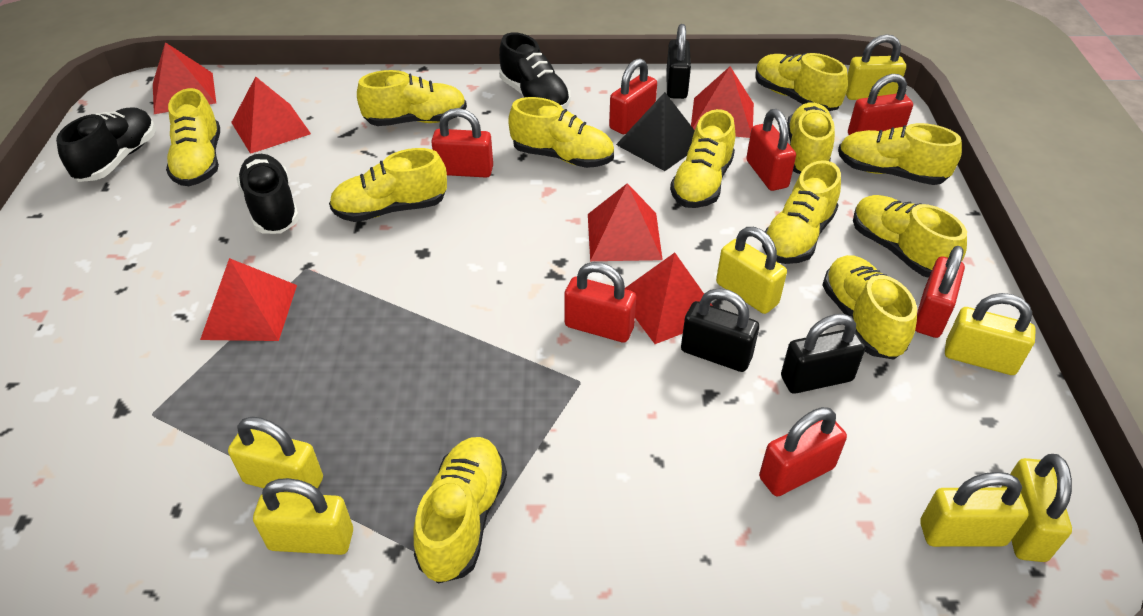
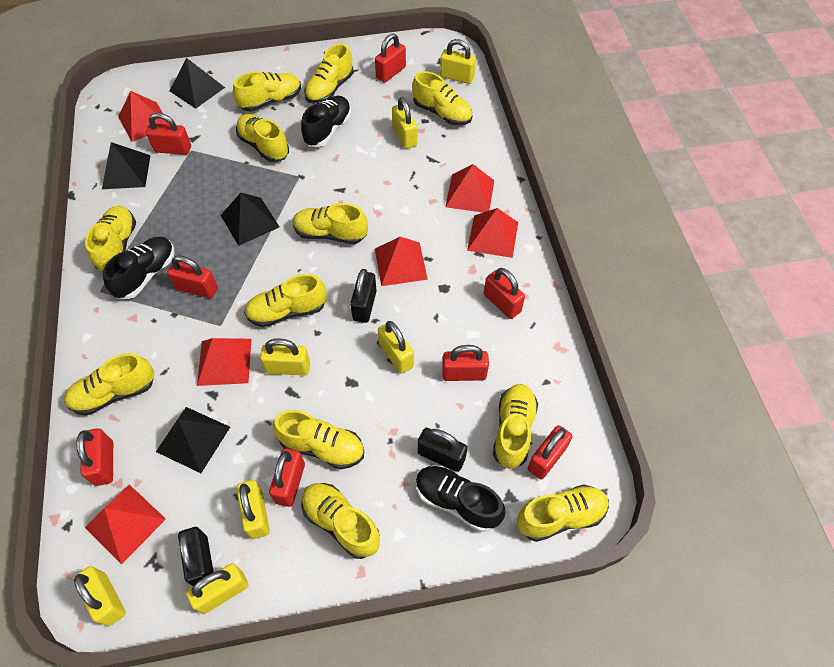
black pyramid: 1 -> 4
red padlock: 7 -> 8

